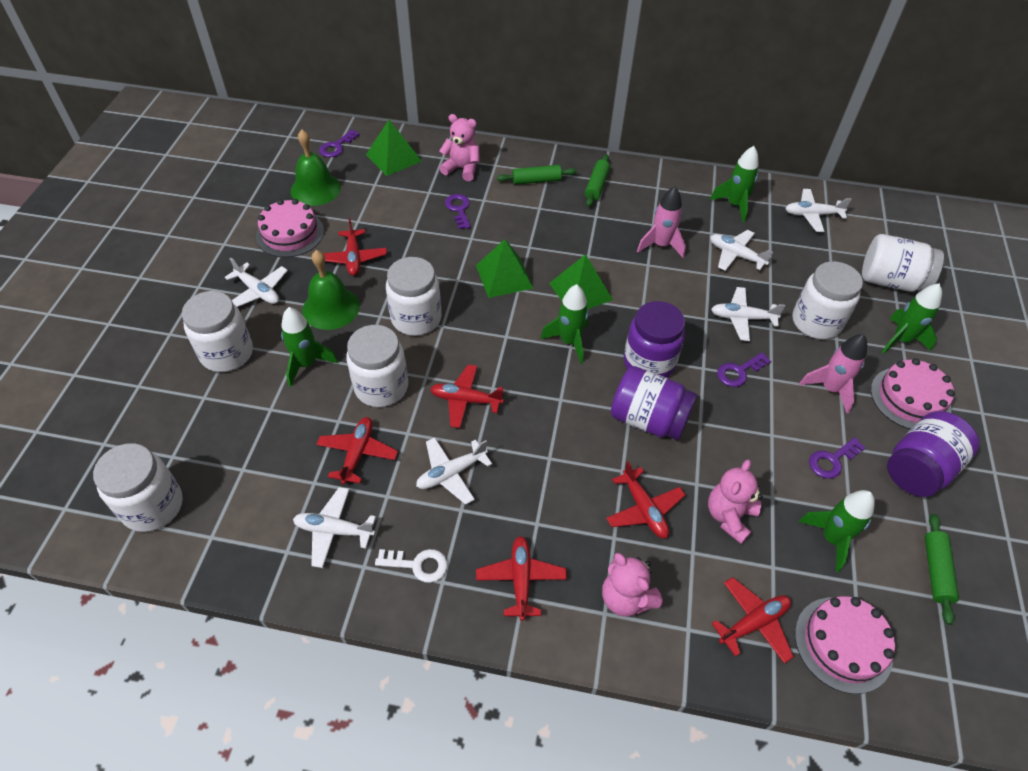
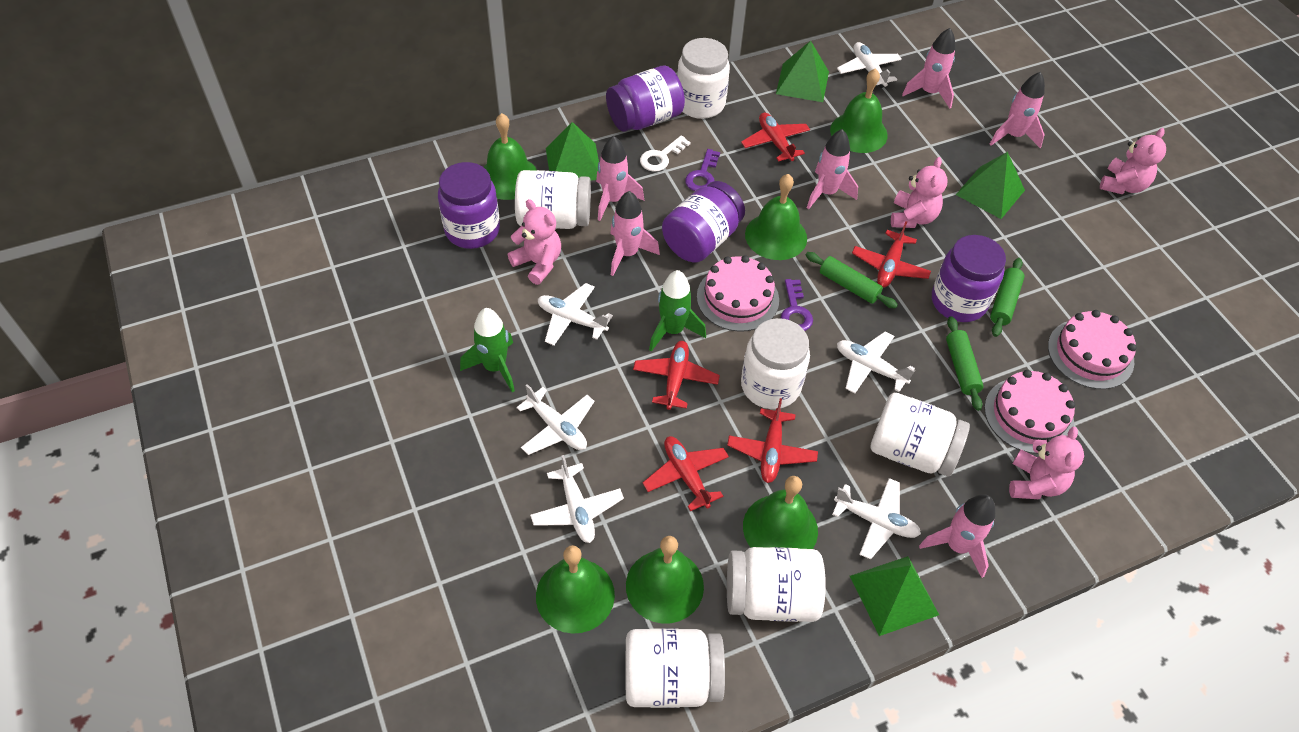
green bell: 2 -> 6
green pyramid: 3 -> 4
green rocket: 5 -> 2
pink rocket: 2 -> 6
pink teddy bear: 3 -> 4
purple jar: 3 -> 4
purple key: 4 -> 2
red plane: 6 -> 5

